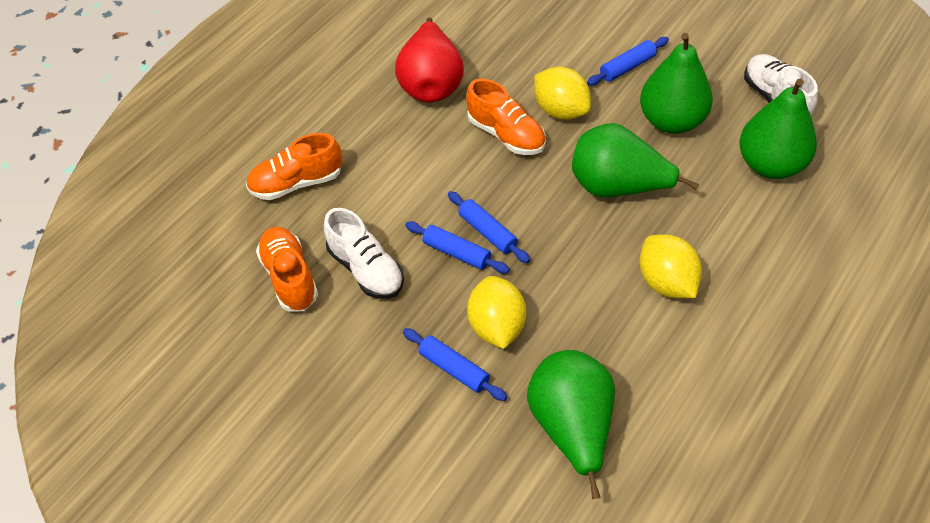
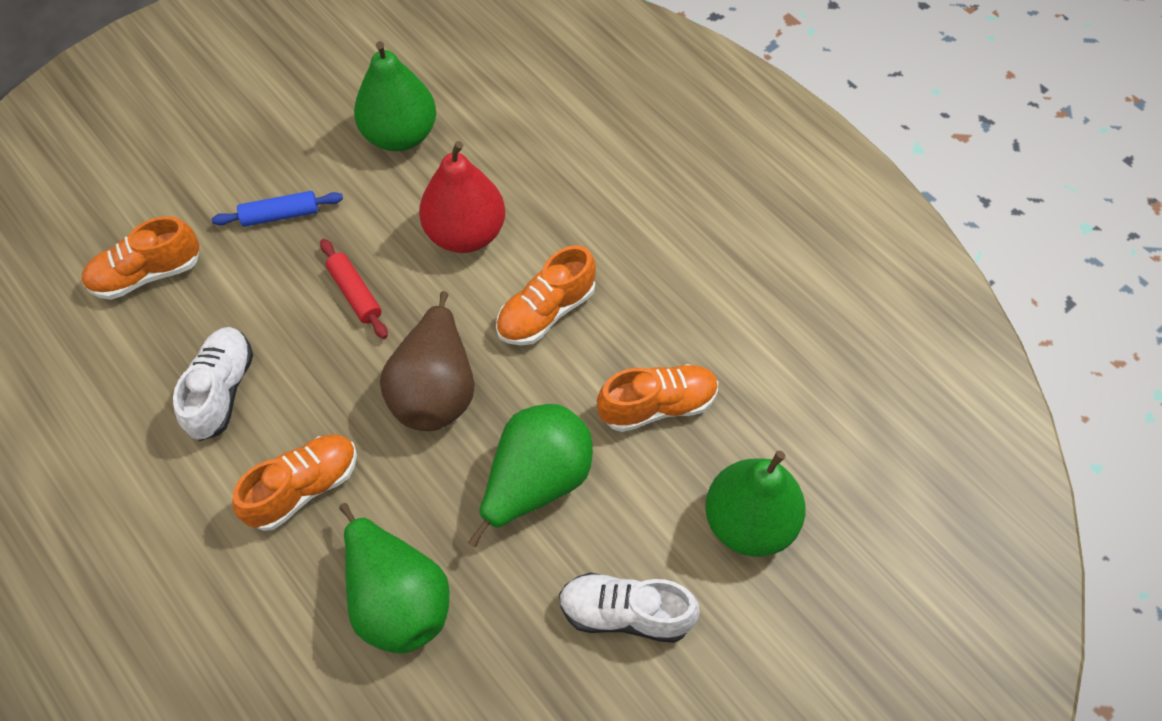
blue rolling pin: 4 -> 1
brown pear: 0 -> 1
orange shoe: 3 -> 4
red rolling pin: 0 -> 1
yellow lemon: 3 -> 0

